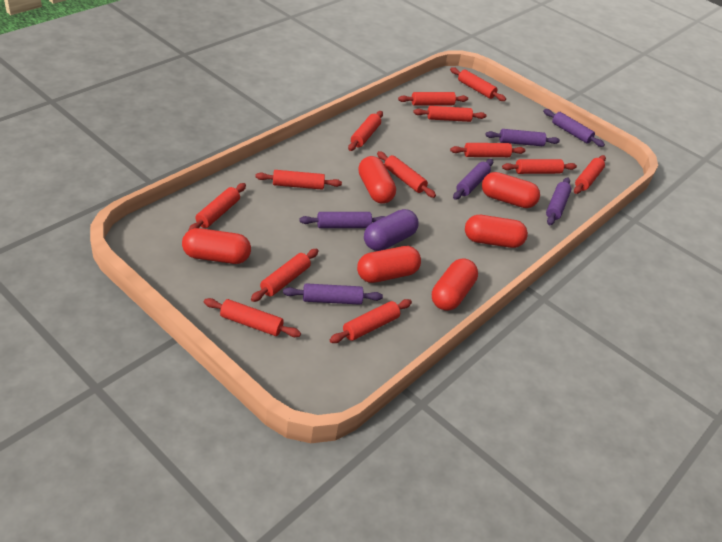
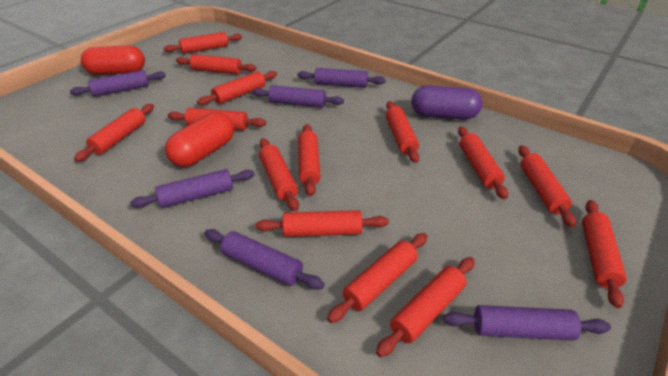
red capsule: 6 -> 2
red rolling pin: 13 -> 14

